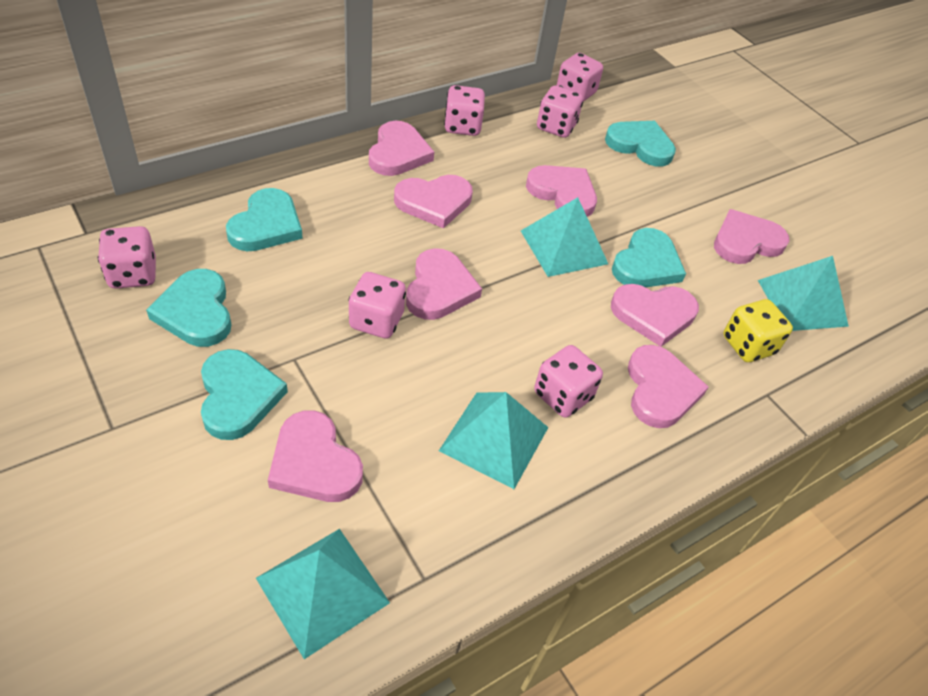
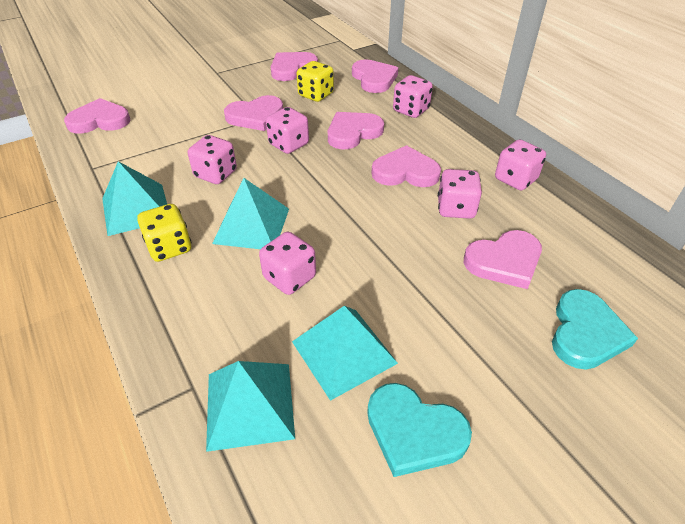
pink heart: 8 -> 7
turquoise heart: 5 -> 2
yellow dice: 1 -> 2

